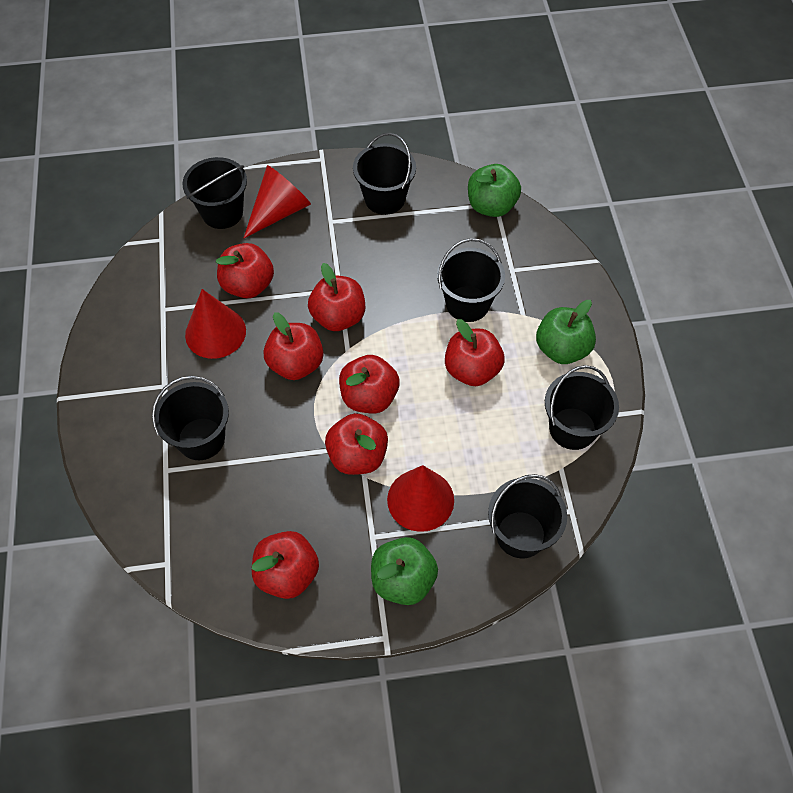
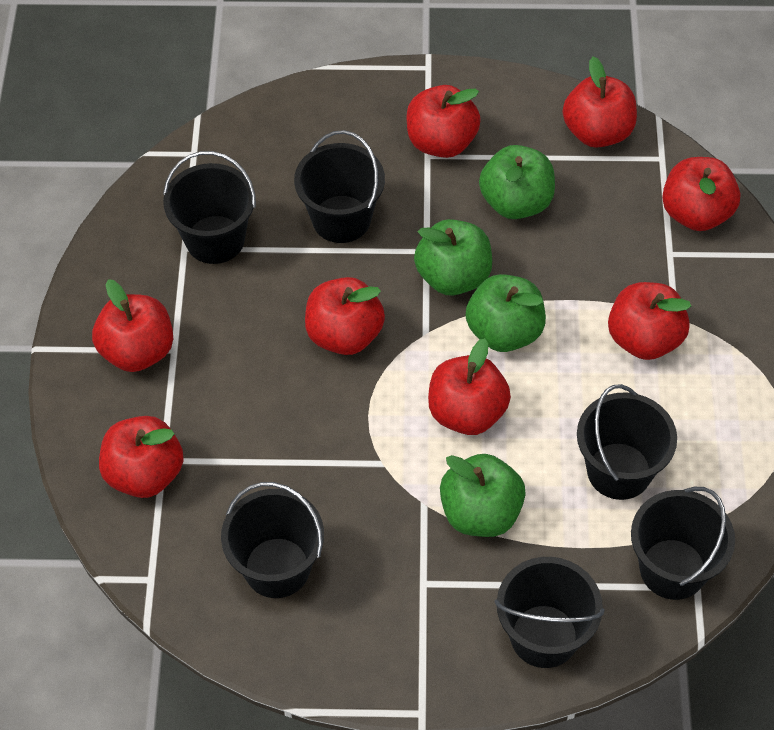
green apple: 3 -> 4
red apple: 7 -> 8
red cone: 3 -> 0

